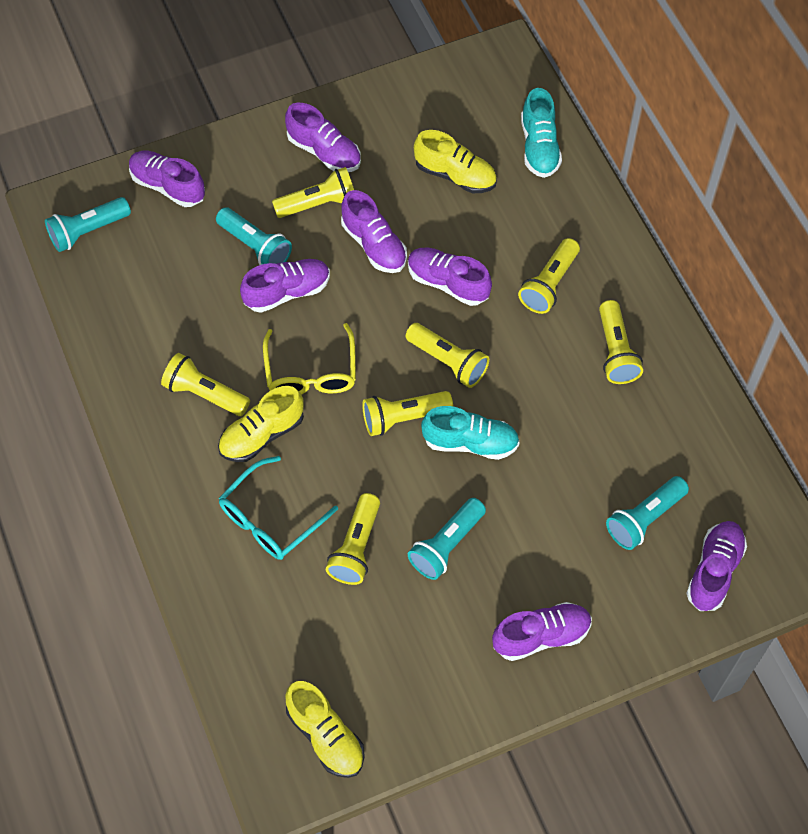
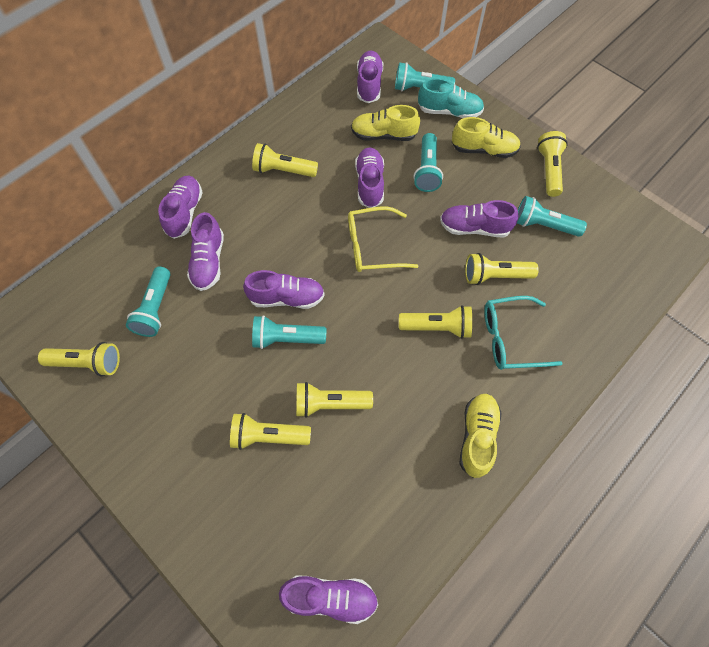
turquoise flashlight: 4 -> 5
turquoise shoe: 2 -> 1

